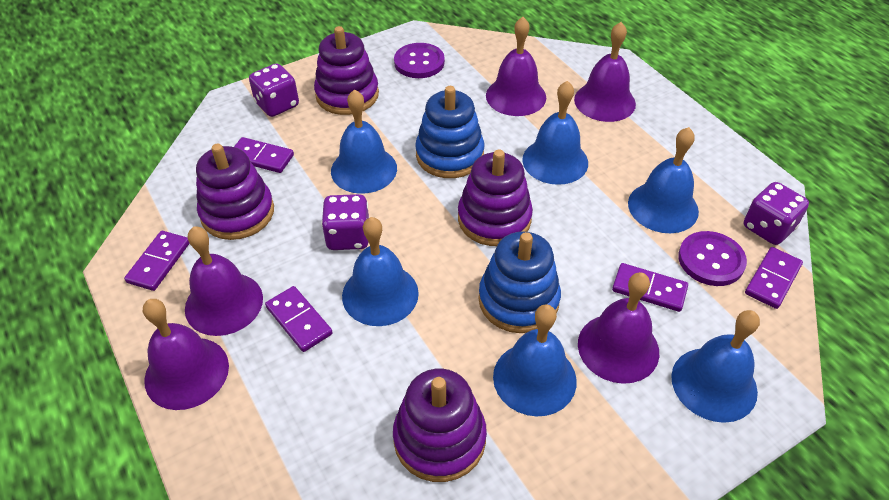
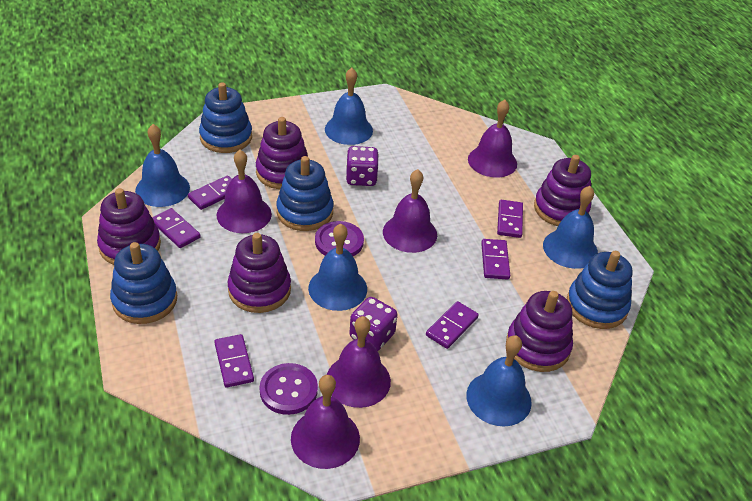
blue bell: 6 -> 5
blue stacking toy: 2 -> 4
purple dice: 3 -> 2
purple domino: 5 -> 6
purple stacking toy: 4 -> 5

